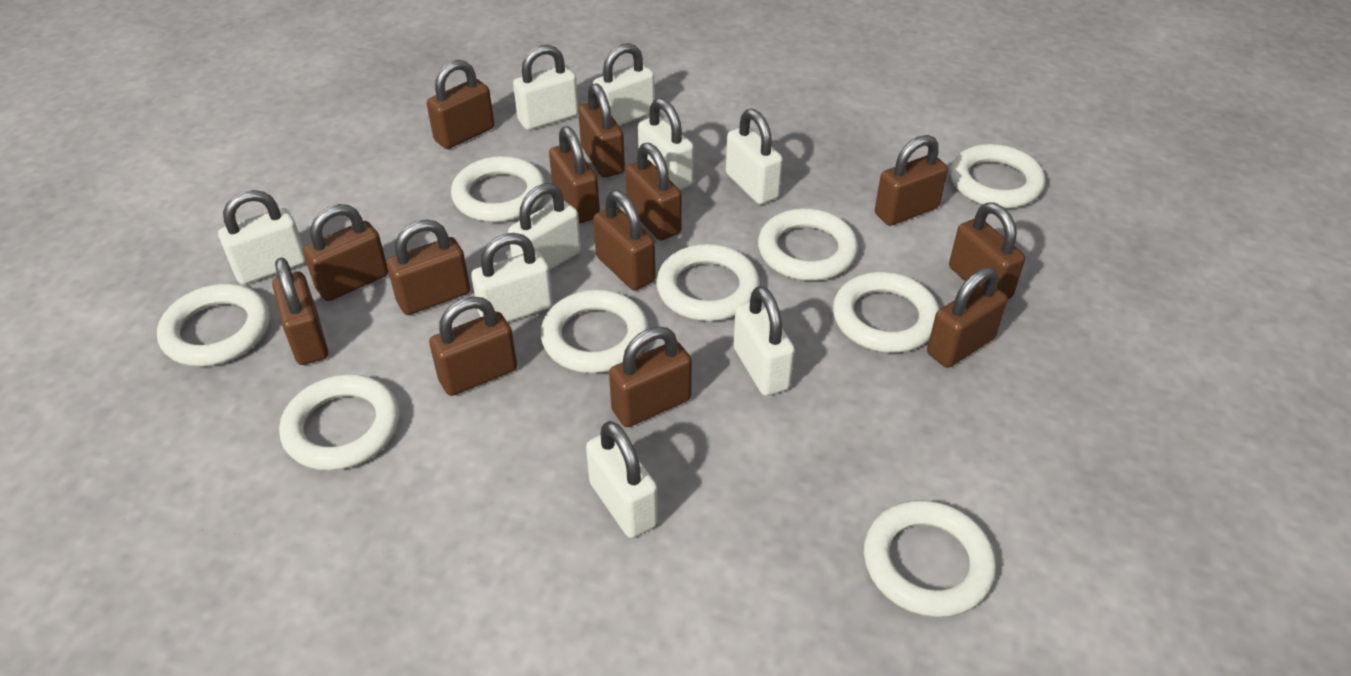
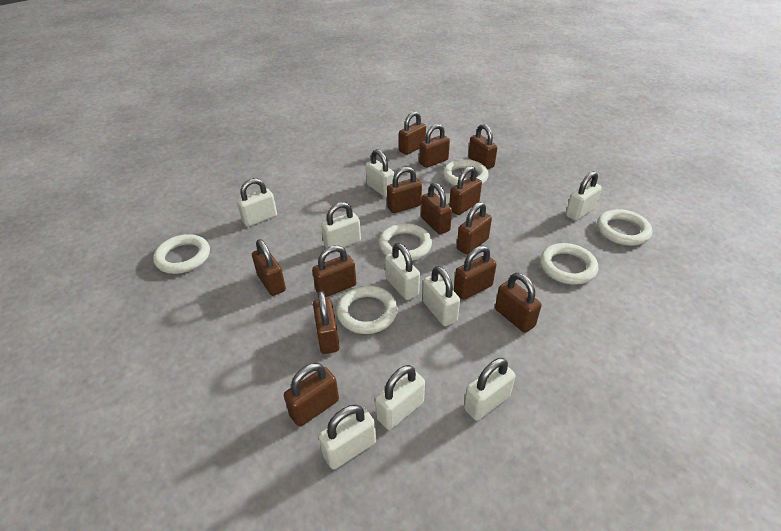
white ring: 9 -> 6

